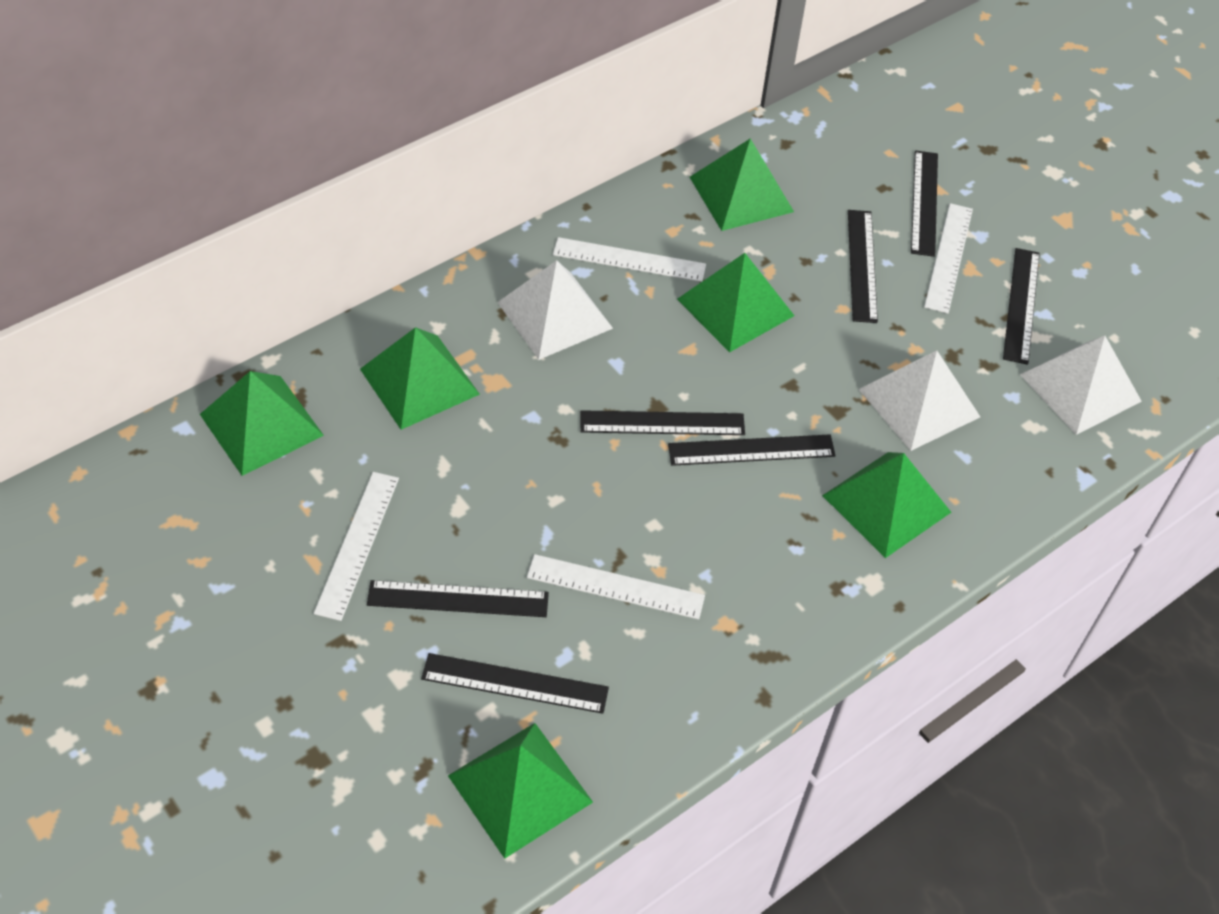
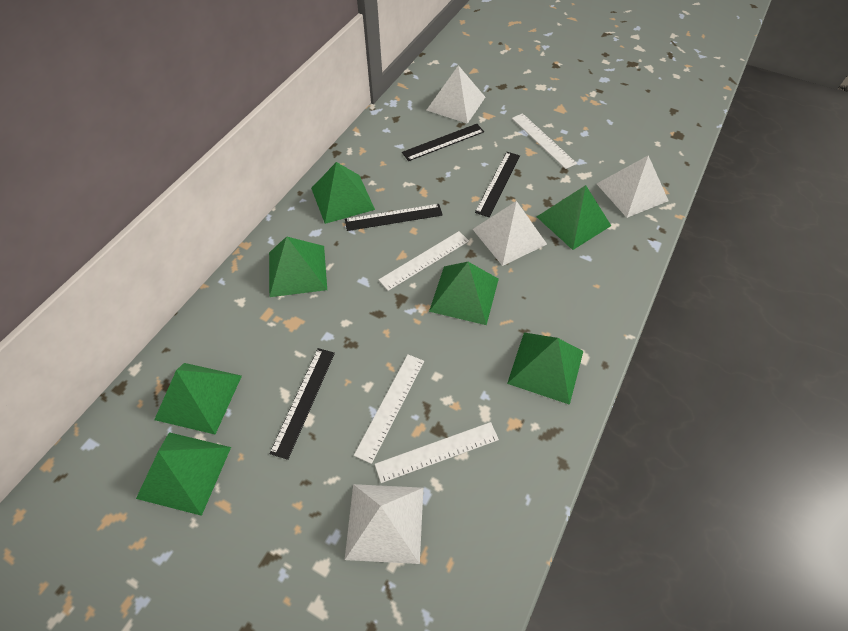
black ruler: 7 -> 4
green pyramid: 6 -> 7
white pyramid: 3 -> 4

